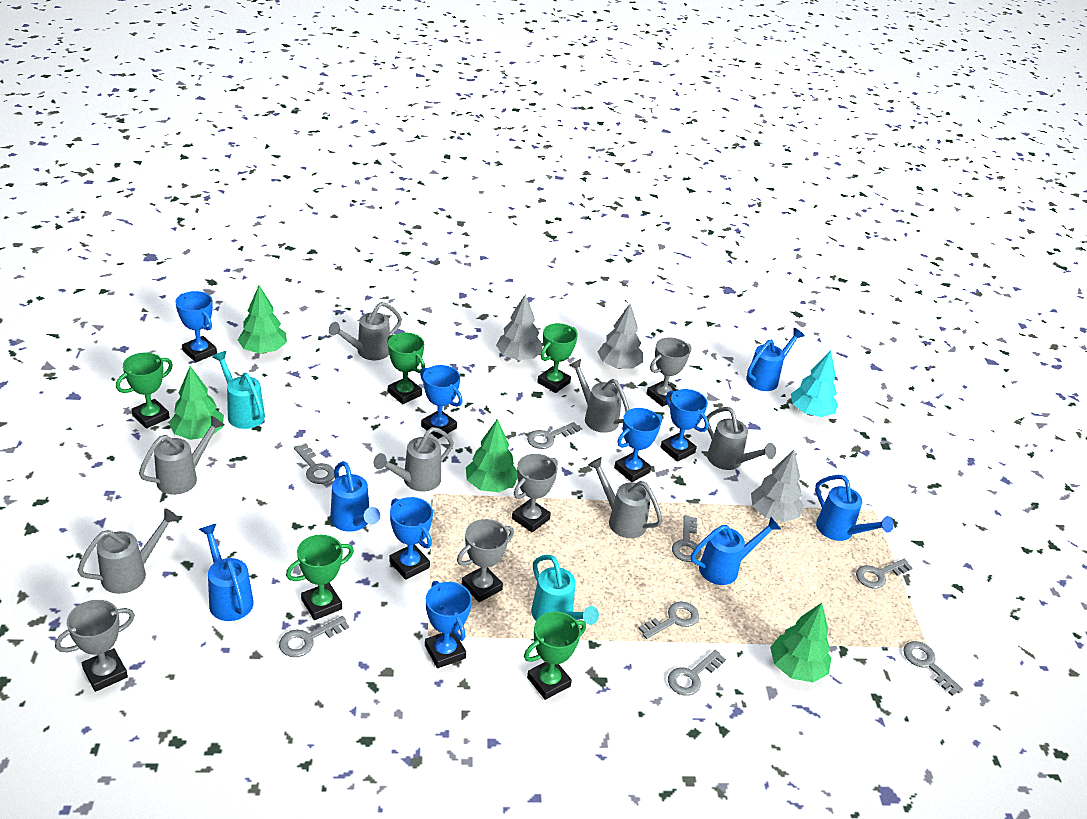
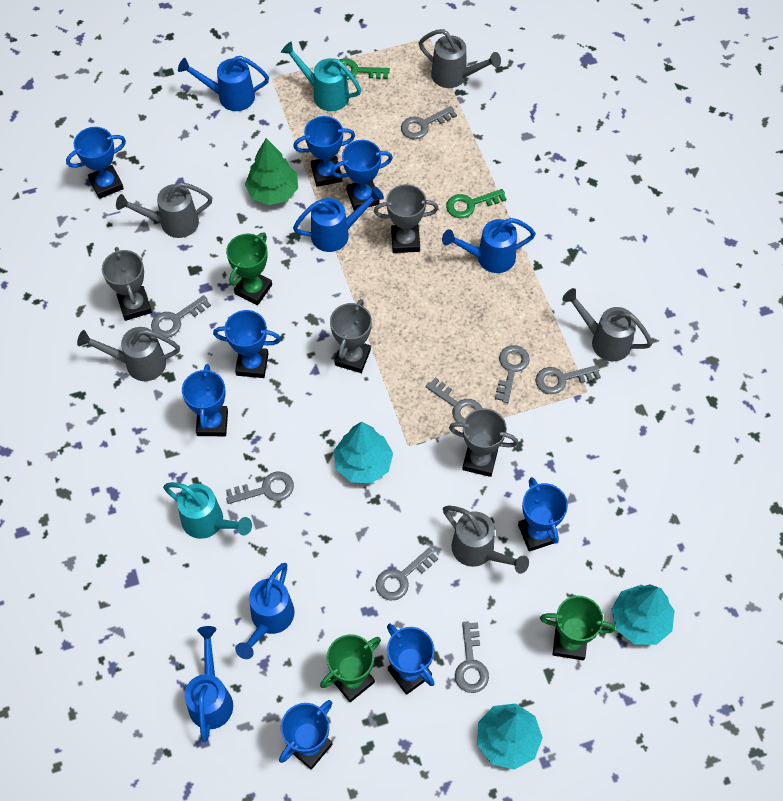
blue trophy: 6 -> 8
green key: 0 -> 2
green tree: 4 -> 1
green trophy: 5 -> 3
grey tree: 3 -> 0
grey watering can: 7 -> 5
turquoise tree: 1 -> 3

